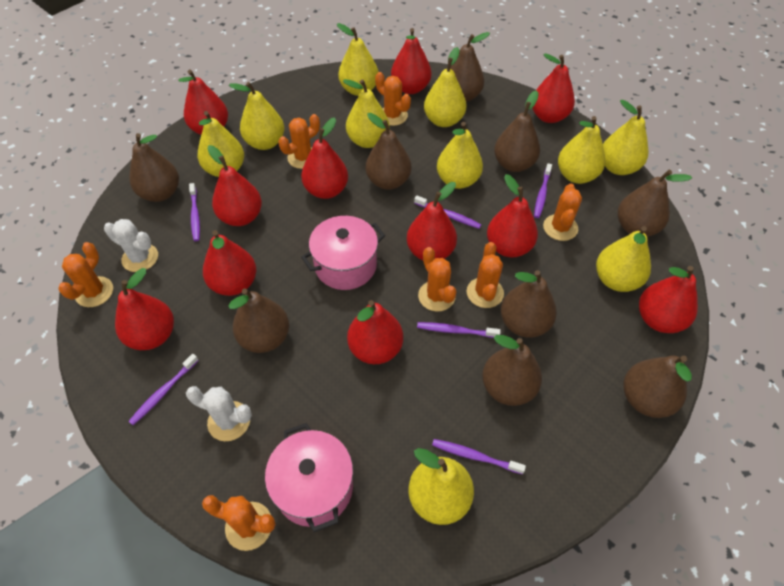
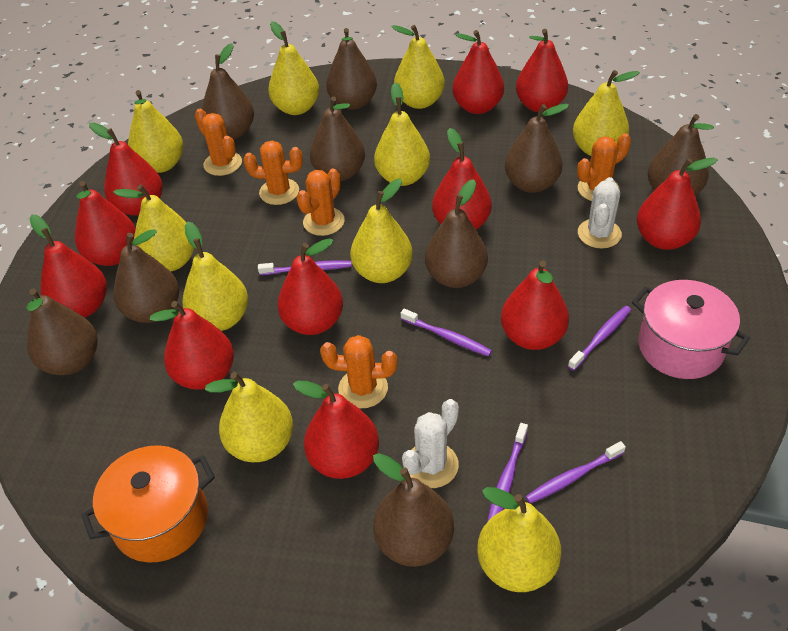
orange cactus: 7 -> 5
orange pot: 0 -> 1
pink pot: 2 -> 1
purple toothbrush: 6 -> 5

